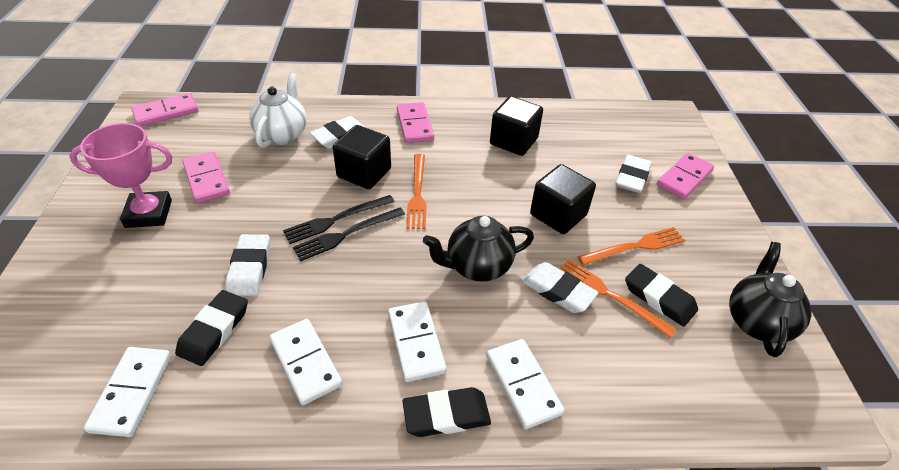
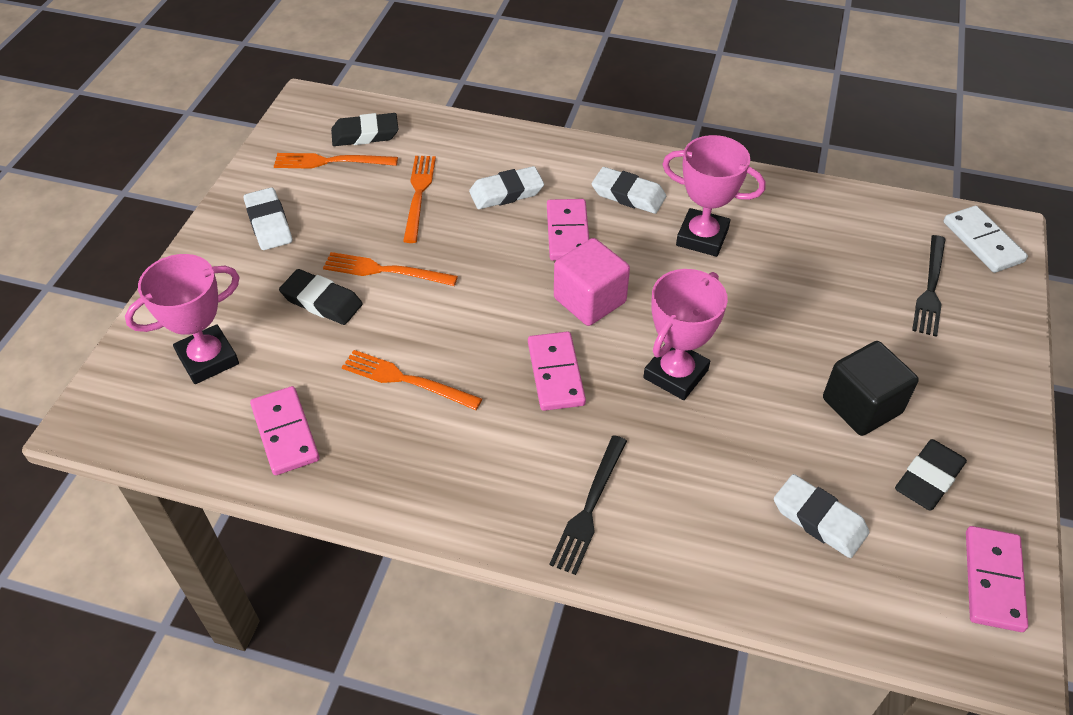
black cube: 3 -> 1
black teapot: 2 -> 0
orange fork: 3 -> 4
pink cube: 0 -> 1
pink trophy: 1 -> 3
white domino: 4 -> 1
white teapot: 1 -> 0

